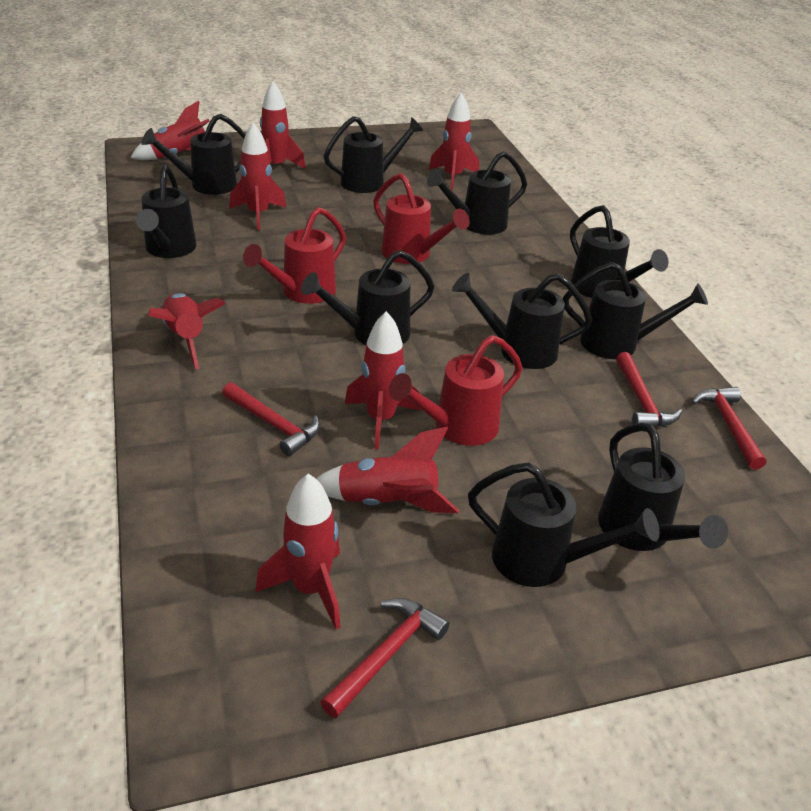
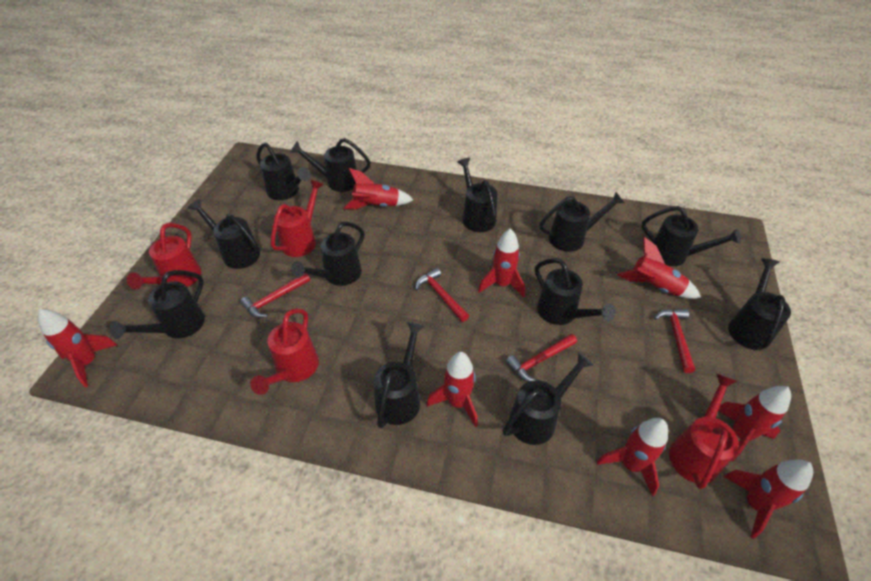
black watering can: 10 -> 12
red watering can: 3 -> 4

